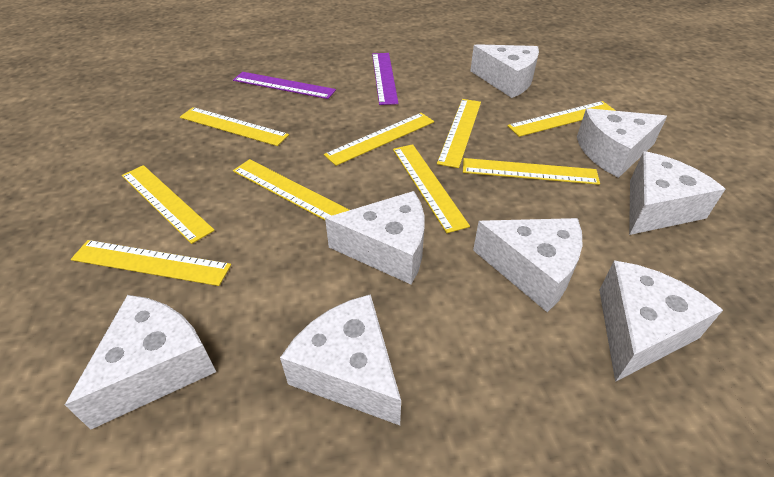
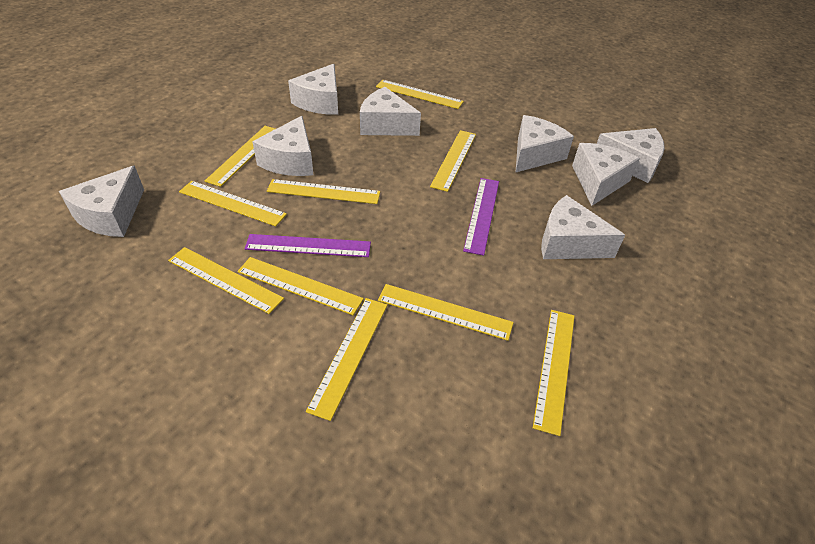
yellow ruler: 9 -> 10

